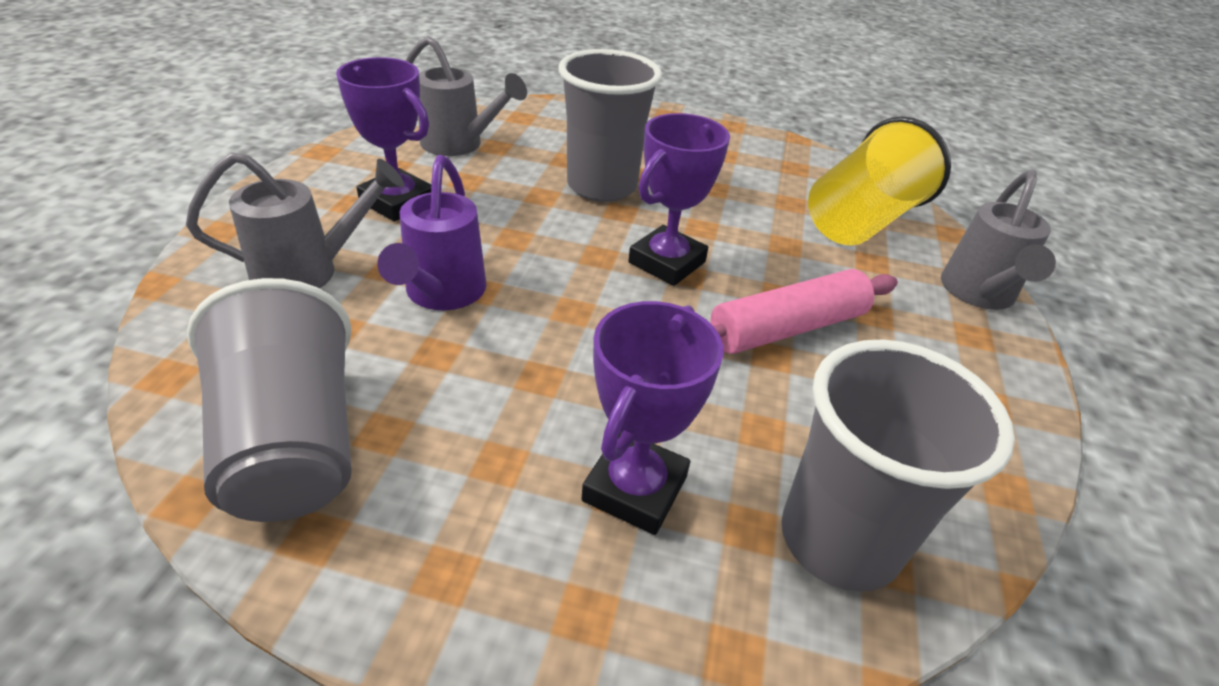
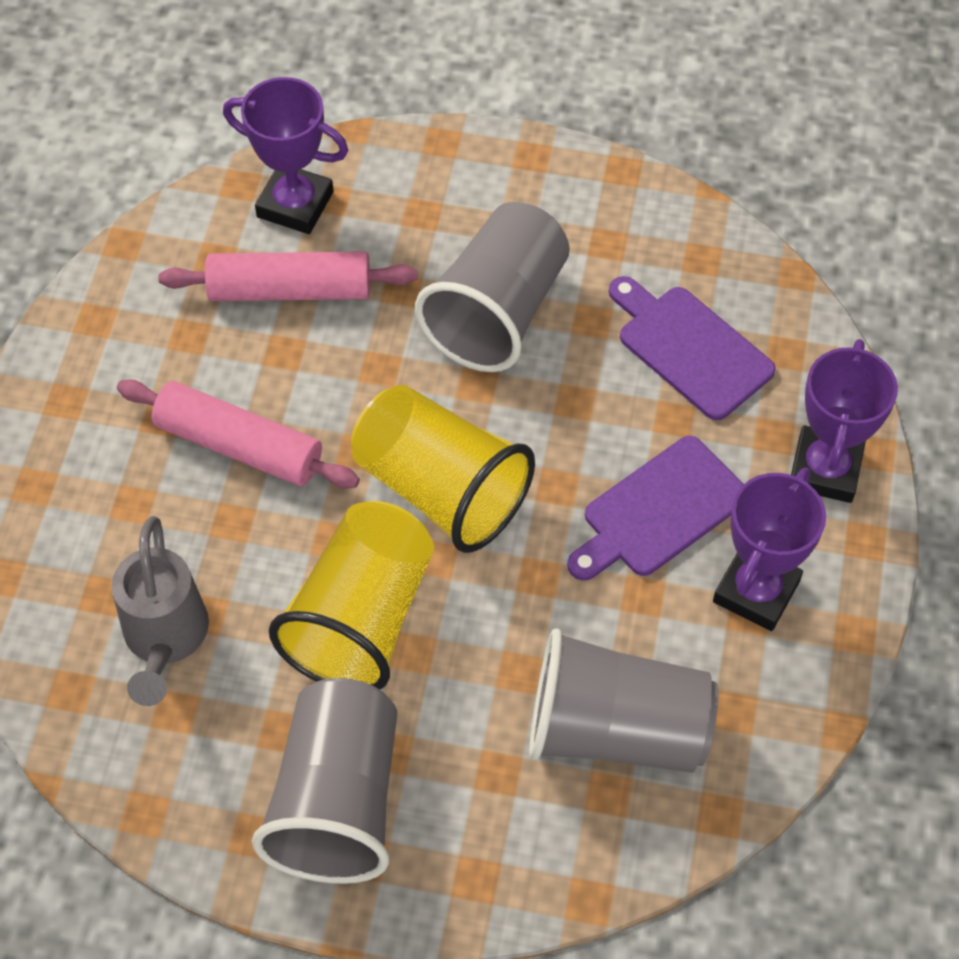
grey watering can: 3 -> 1
pink rolling pin: 1 -> 2
purple cutting board: 0 -> 2
purple watering can: 1 -> 0
yellow cup: 1 -> 2

